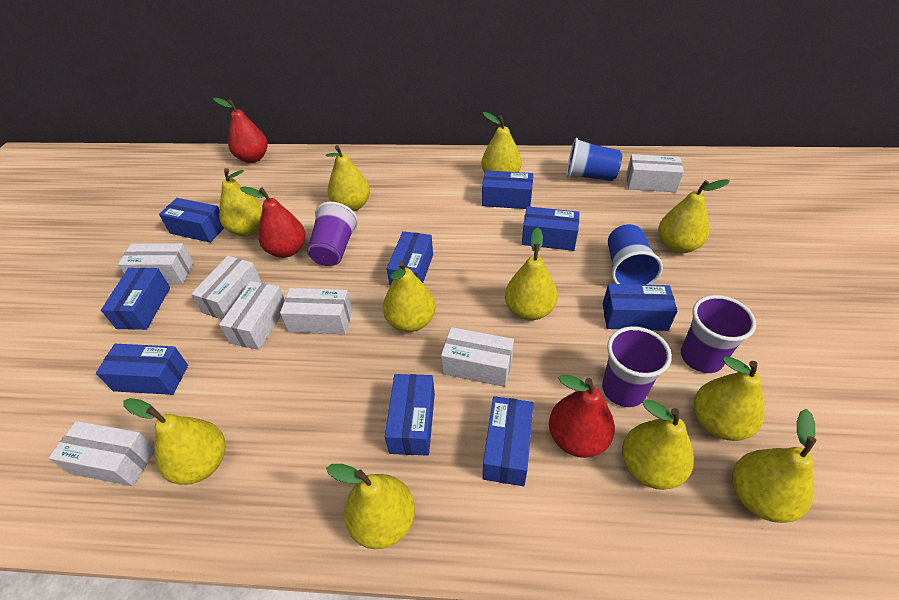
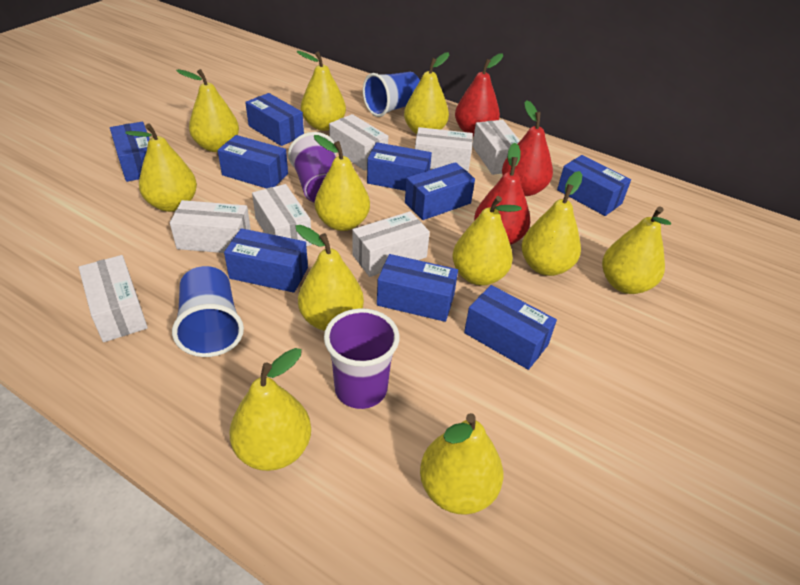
purple cup: 3 -> 2

